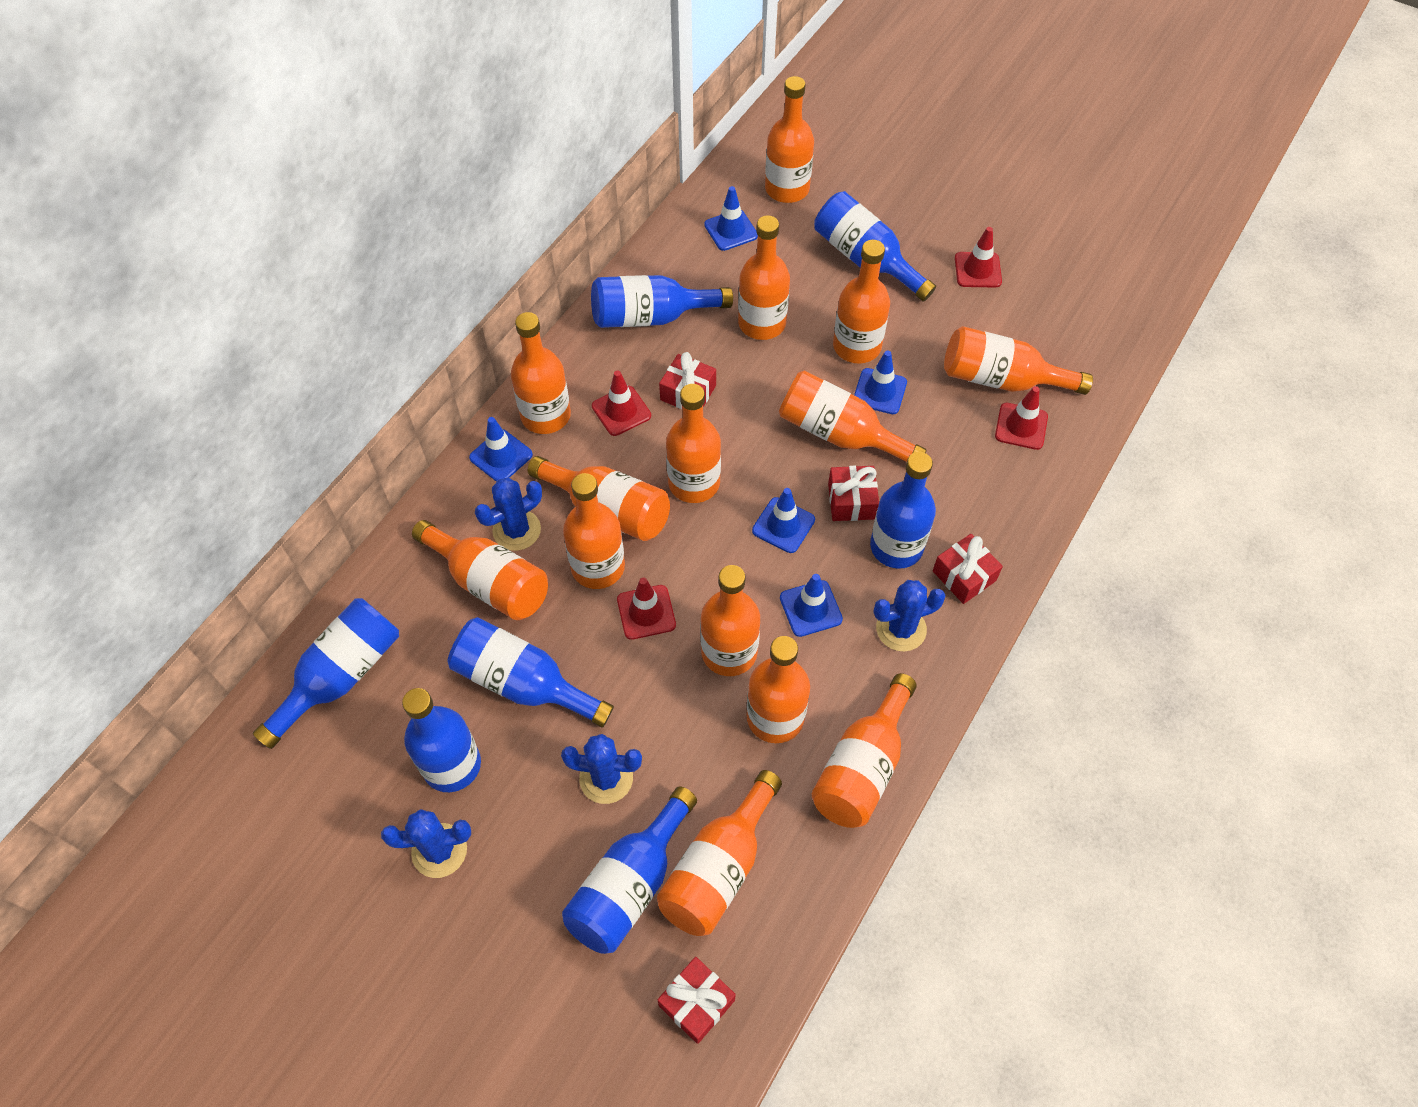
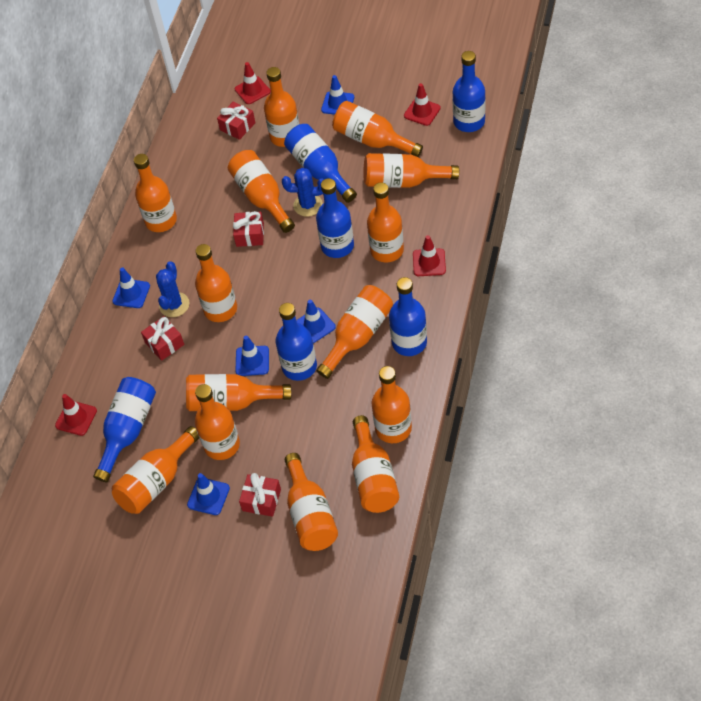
blue bottle: 7 -> 6
blue cactus: 4 -> 2

